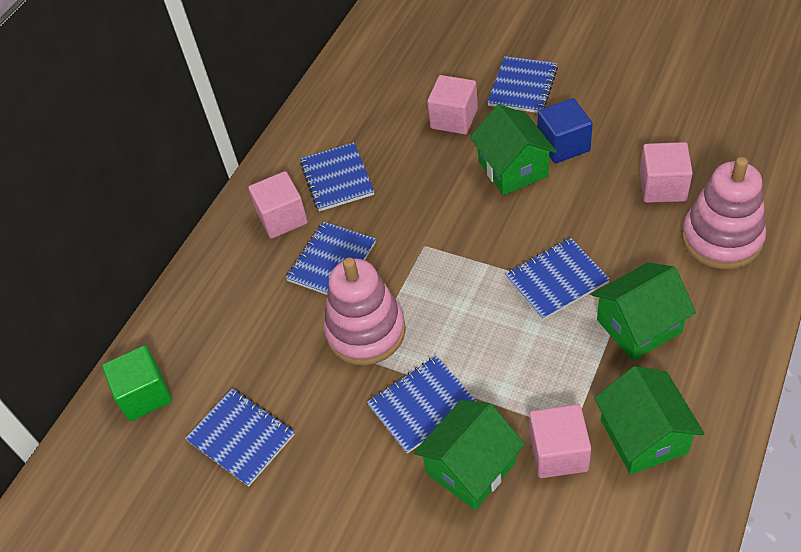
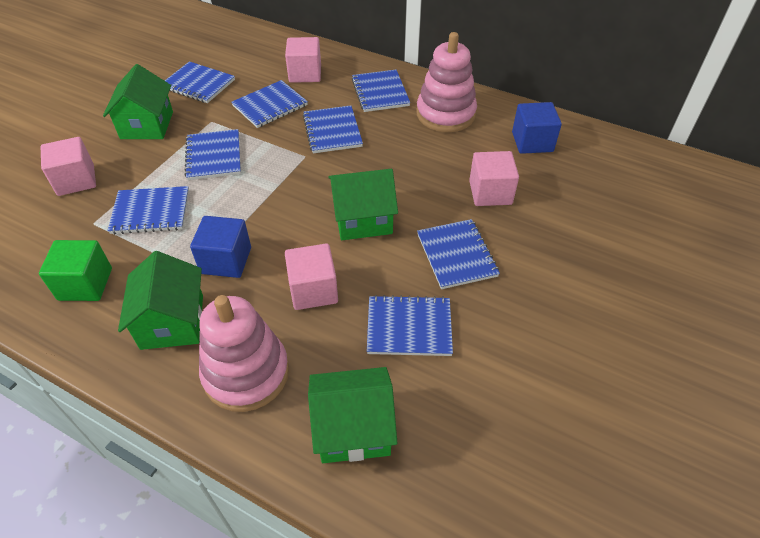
blue cube: 1 -> 2
blue notebook: 6 -> 8

